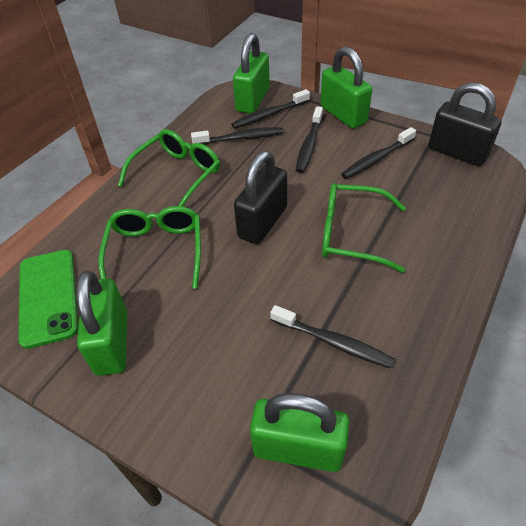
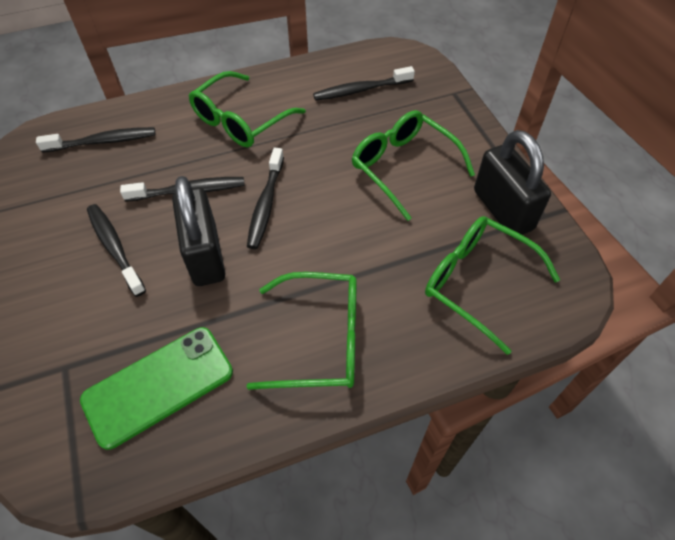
green glasses: 3 -> 4
green padlock: 4 -> 0

